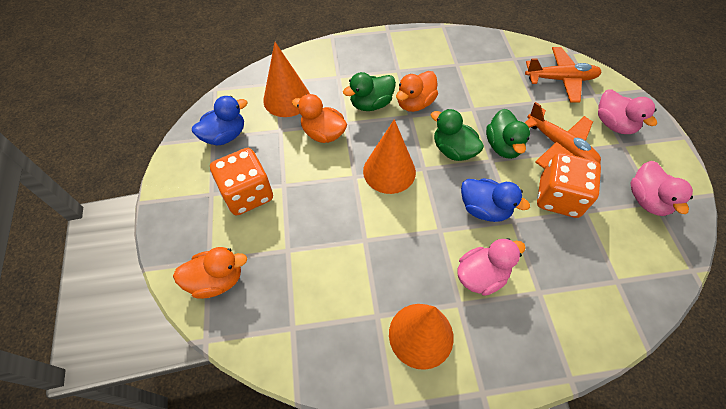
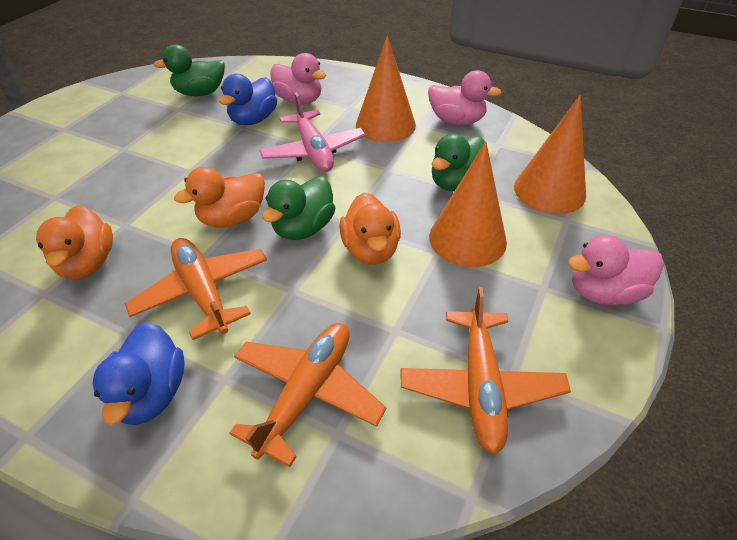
orange dice: 2 -> 0
orange plane: 2 -> 3
pink plane: 0 -> 1

